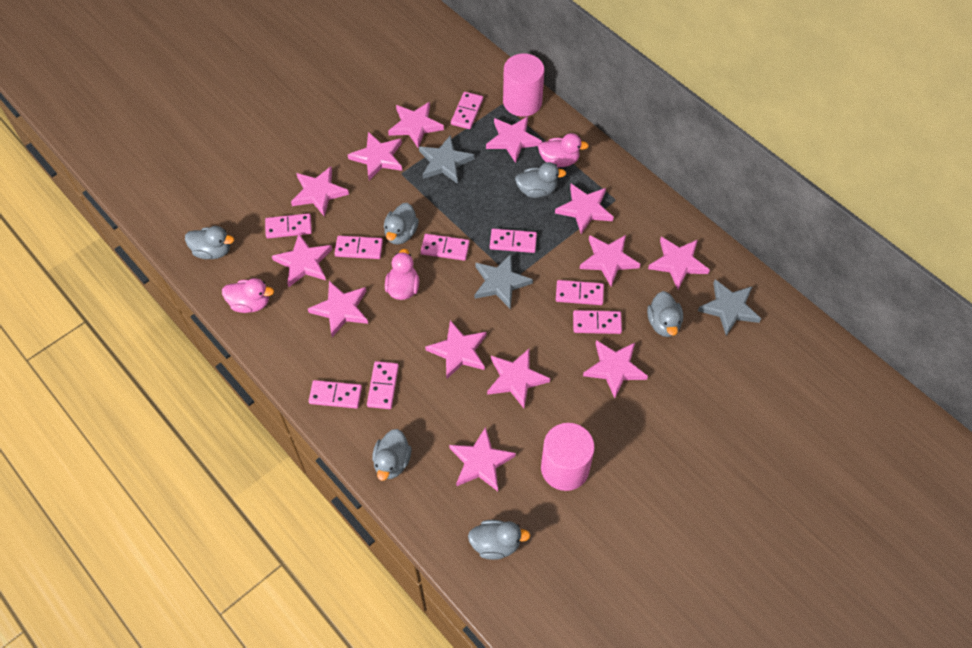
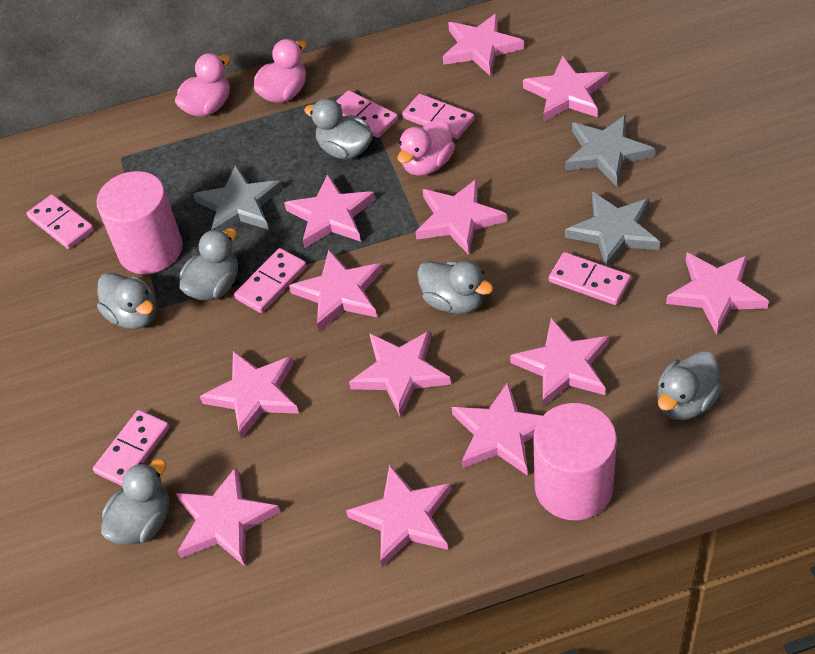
pink domino: 9 -> 6
pink star: 13 -> 12

